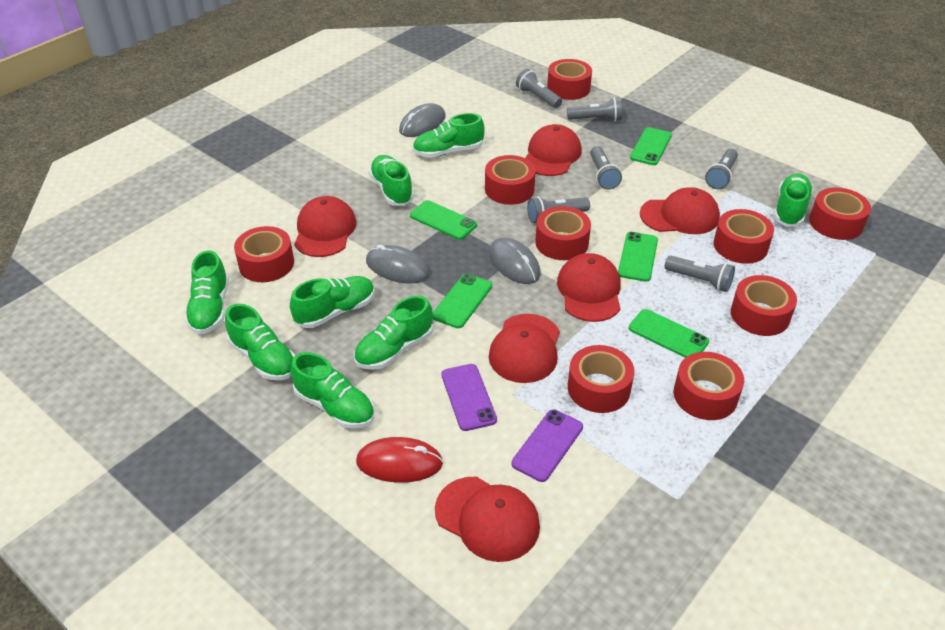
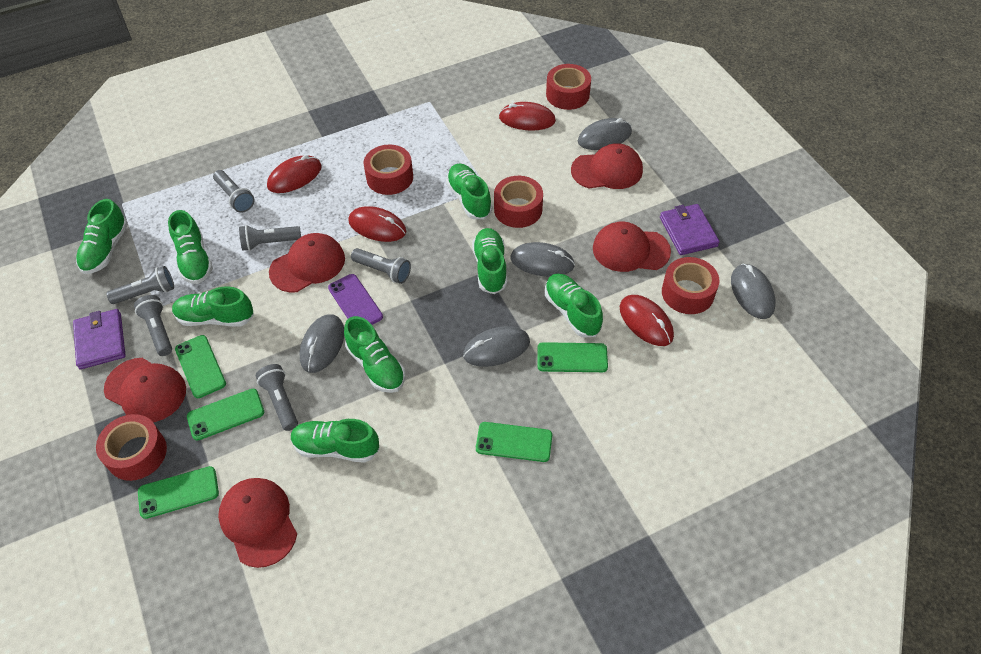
grey mouse: 3 -> 5
purple phone: 2 -> 1
purple wallet: 0 -> 2
red cap: 6 -> 5
red mouse: 1 -> 4
red tape: 9 -> 5

